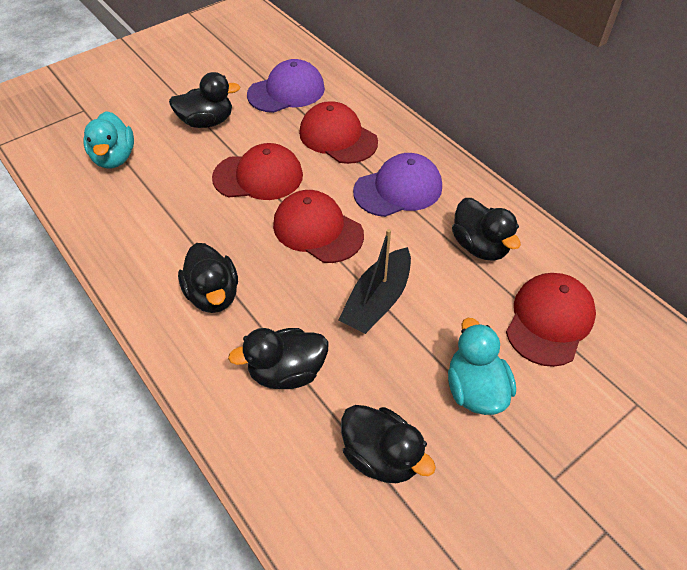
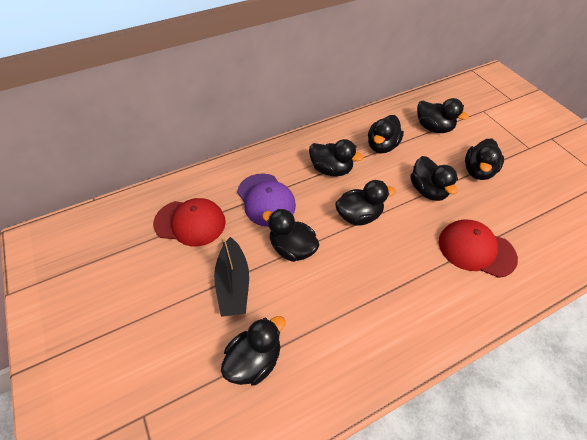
black duck: 5 -> 8
purple cap: 2 -> 1
red cap: 4 -> 2
turquoise duck: 2 -> 0

